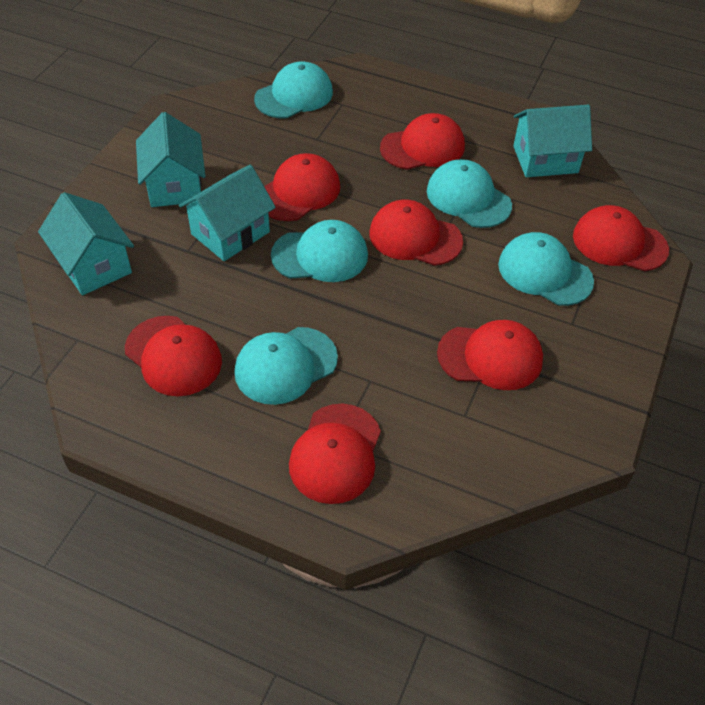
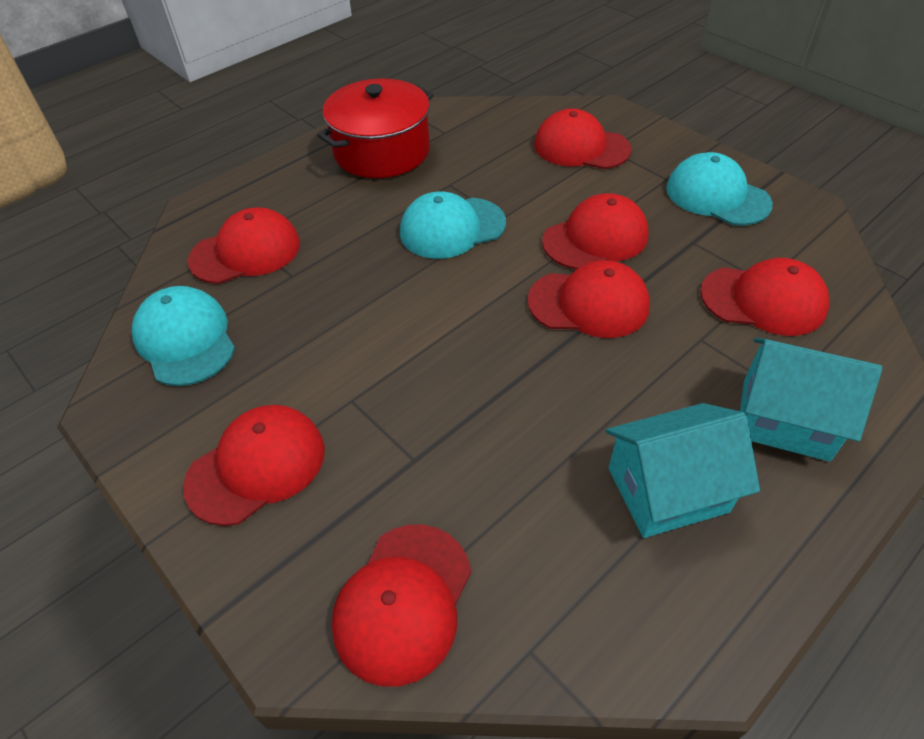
red pot: 0 -> 1
turquoise cap: 5 -> 3
turquoise house: 4 -> 2

